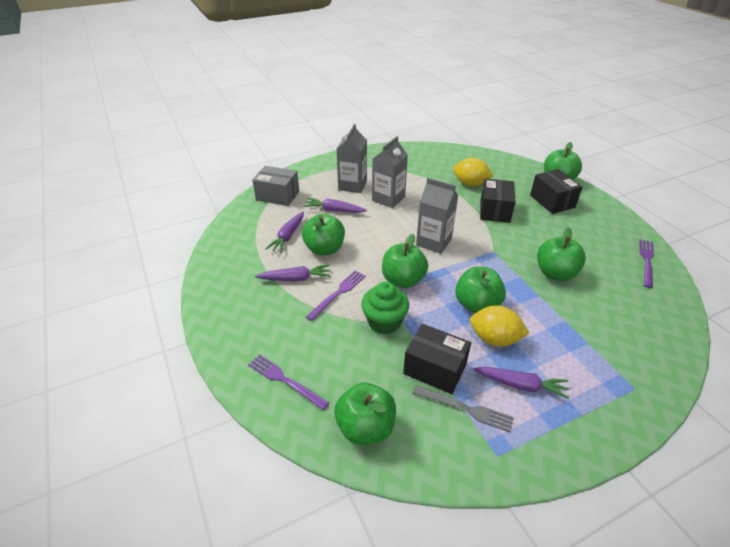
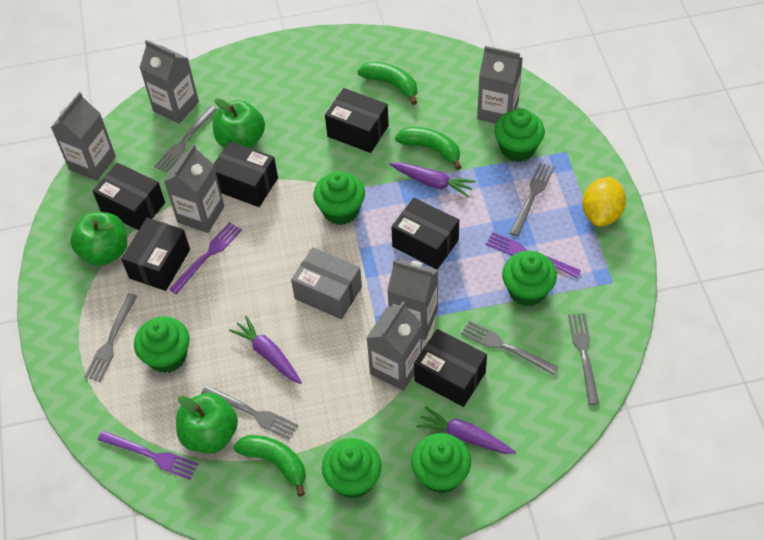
black box: 3 -> 6
green apple: 6 -> 3
green banana: 0 -> 3
green cupcake: 1 -> 6
grey carton: 3 -> 6
grey fork: 1 -> 6
purple carrot: 4 -> 3
yellow lemon: 2 -> 1

